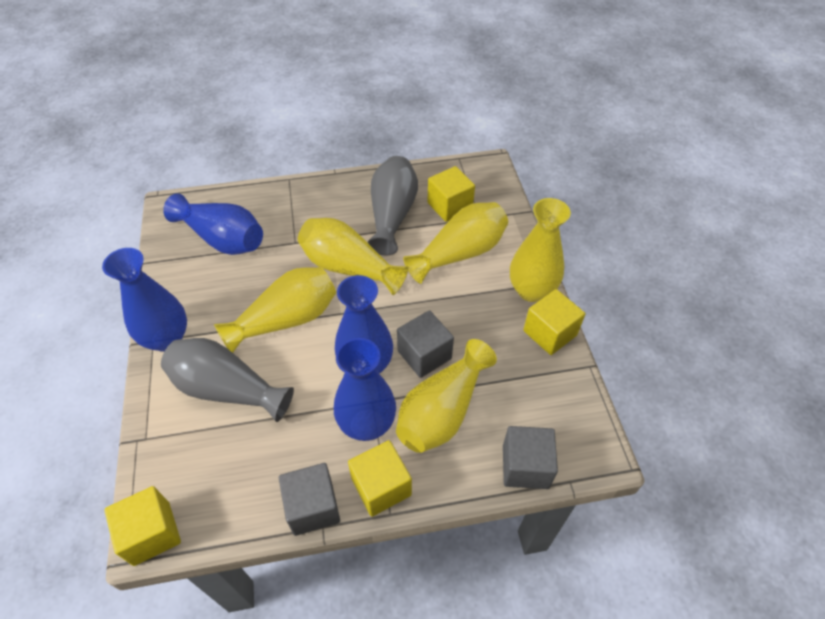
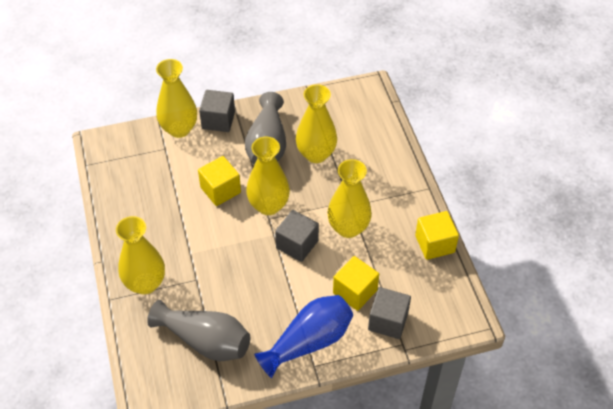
blue vase: 4 -> 1
yellow cube: 4 -> 3

